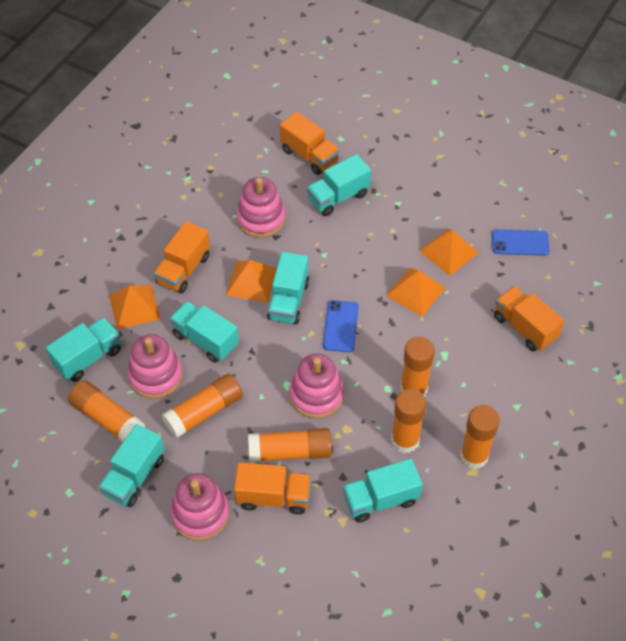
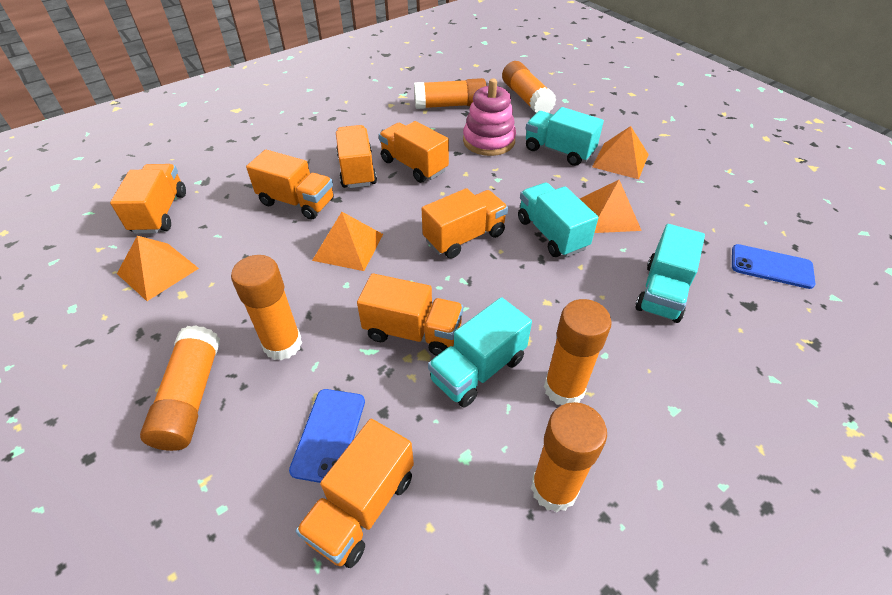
orange truck: 4 -> 7
pink stacking toy: 4 -> 1
turquoise truck: 6 -> 4

